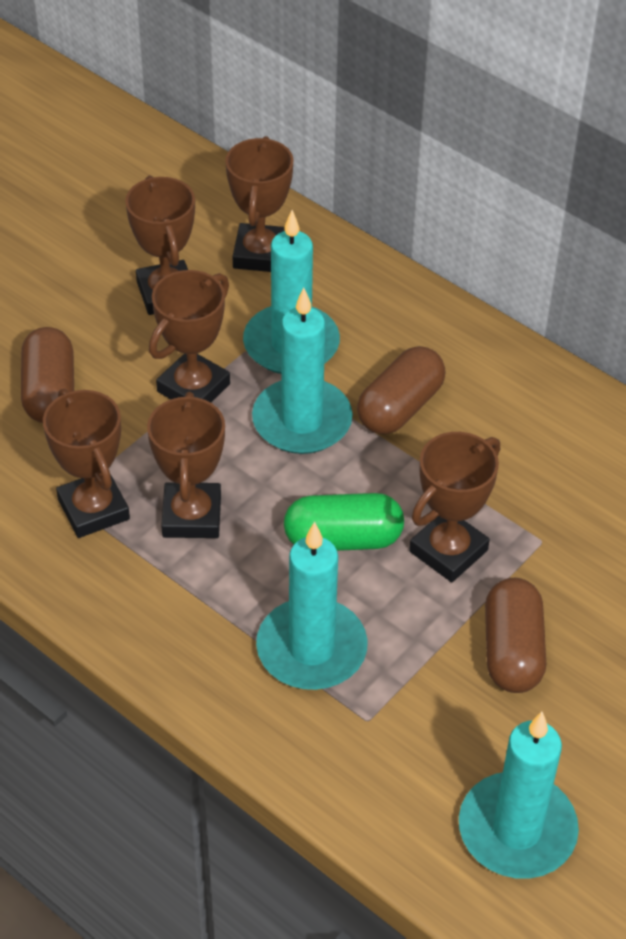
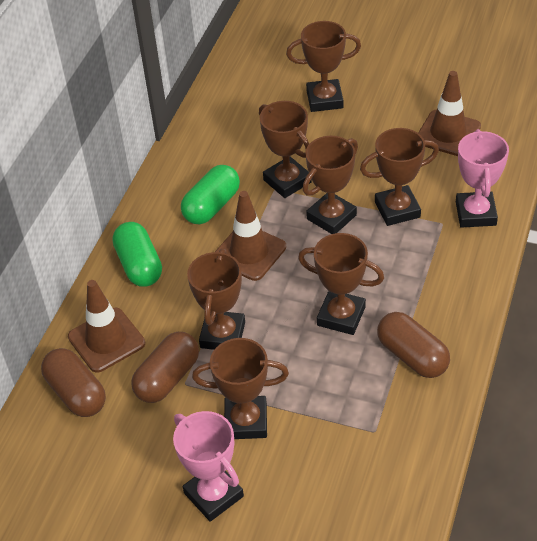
brown traffic cone: 0 -> 3
brown trophy: 6 -> 7
green capsule: 1 -> 2
pink trophy: 0 -> 2
turquoise candle: 4 -> 0

